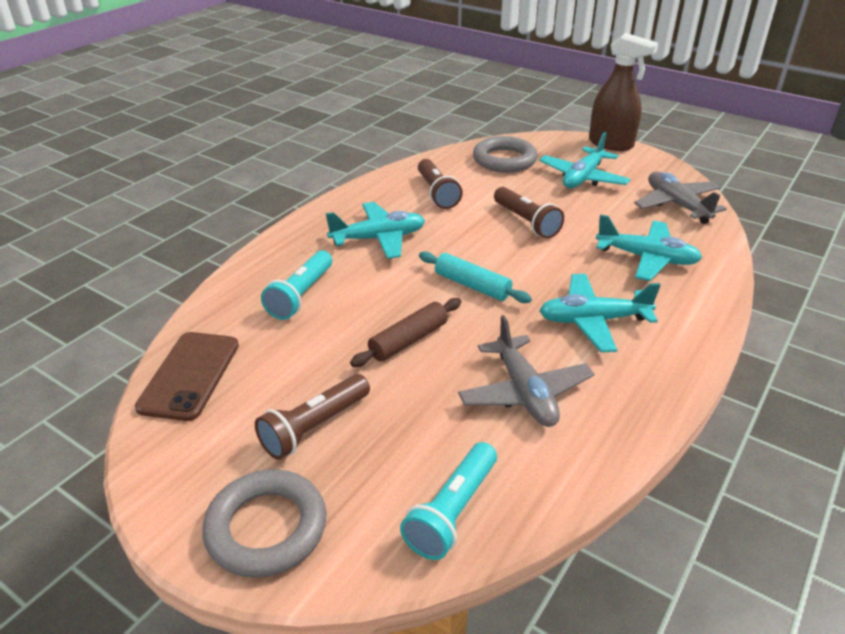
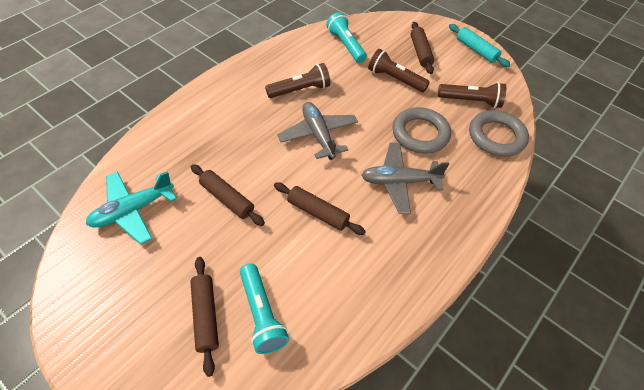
brown phone: 1 -> 0
brown rolling pin: 1 -> 4
brown spray bottle: 1 -> 0
turquoise plane: 4 -> 1

